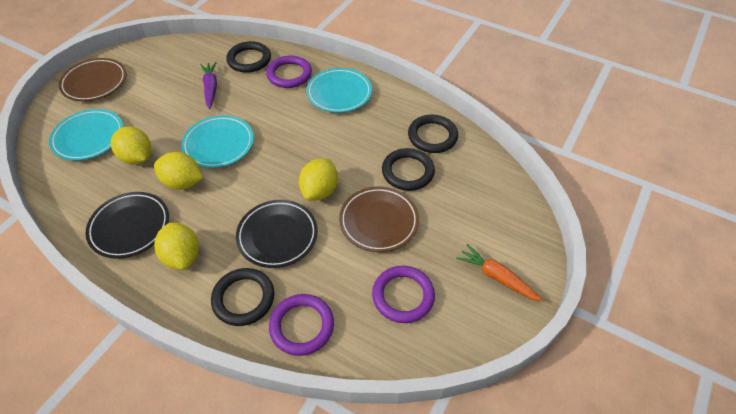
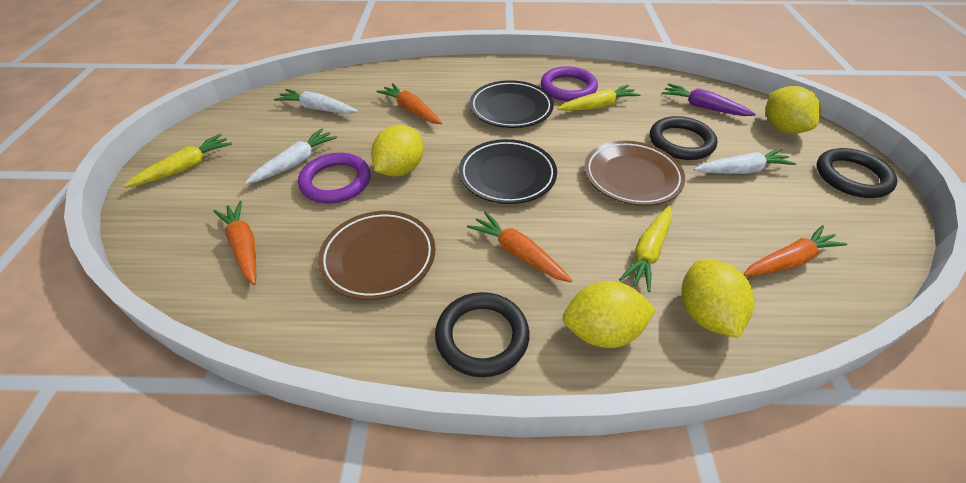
black ring: 4 -> 3
orange carrot: 1 -> 4
purple ring: 3 -> 2
turquoise plate: 3 -> 0
white carrot: 0 -> 3
yellow carrot: 0 -> 3

